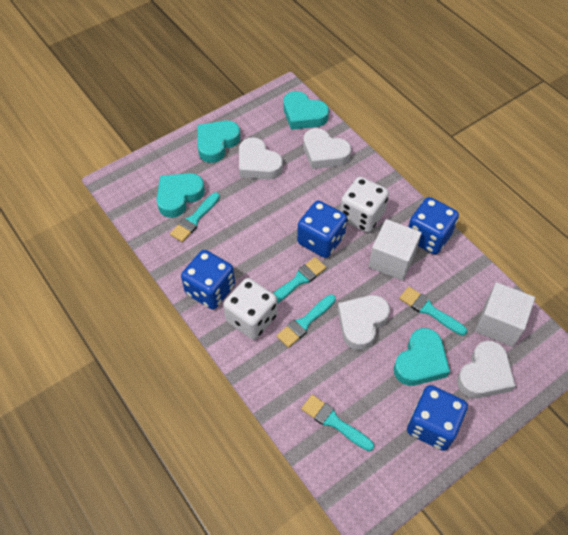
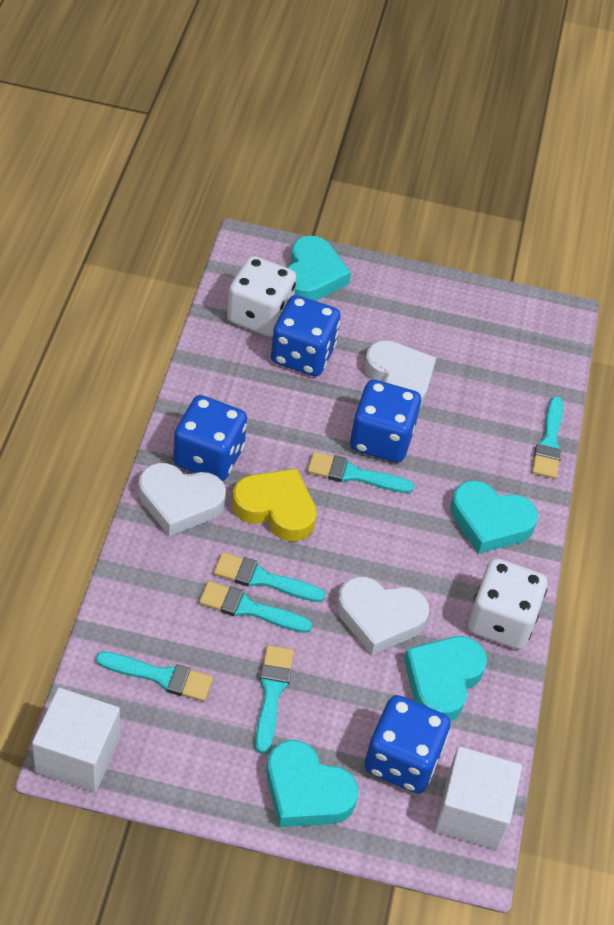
turquoise brush: 5 -> 6
white heart: 4 -> 3
yellow heart: 0 -> 1

